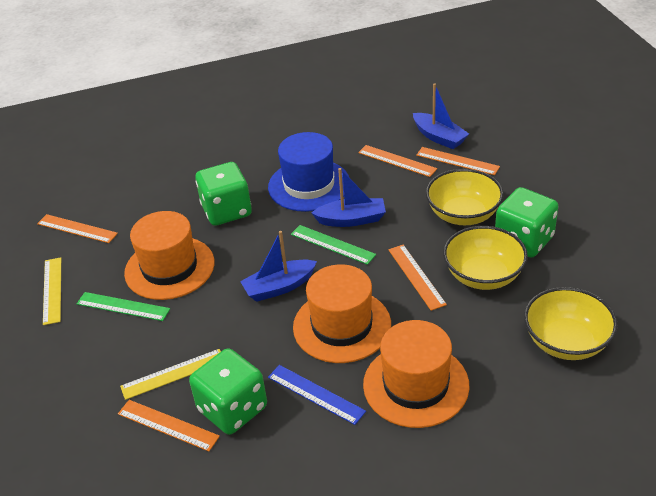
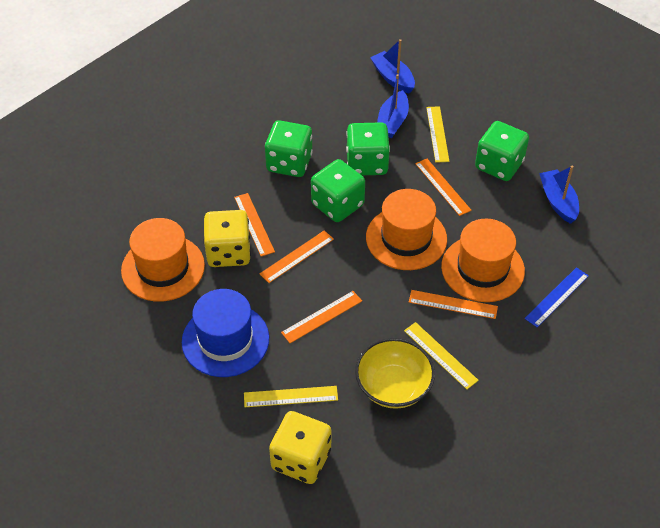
green dice: 3 -> 4
green ruler: 2 -> 0
yellow bowl: 3 -> 1
yellow dice: 0 -> 2
yellow ruler: 2 -> 3

